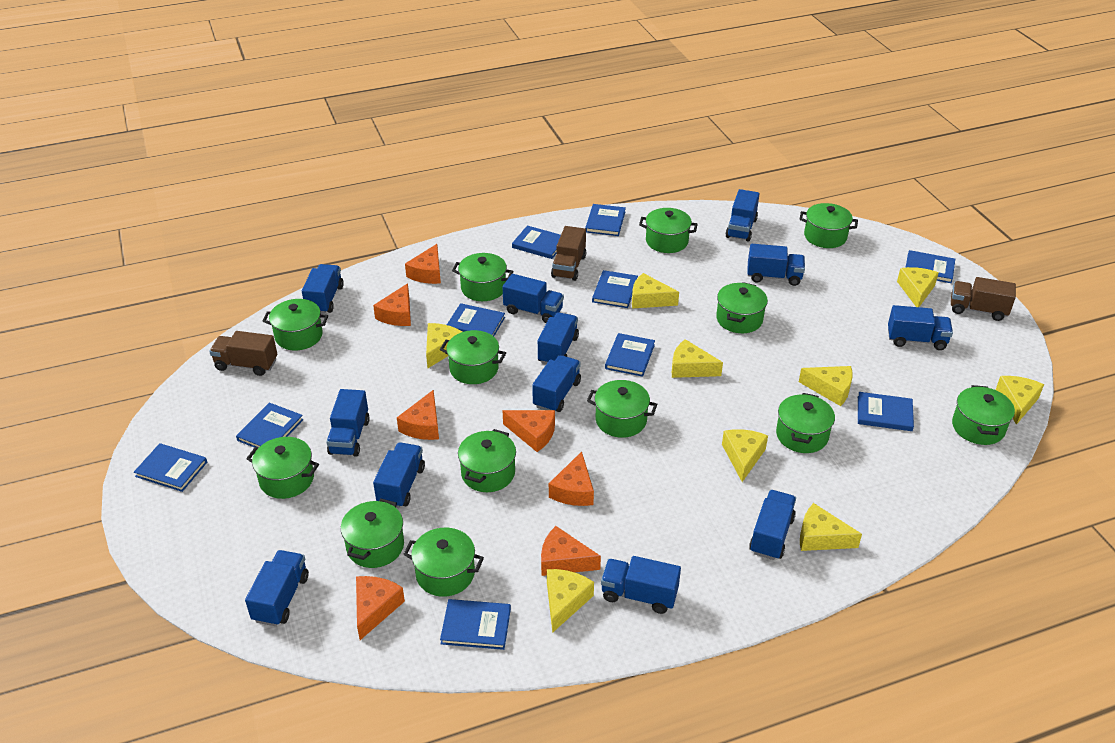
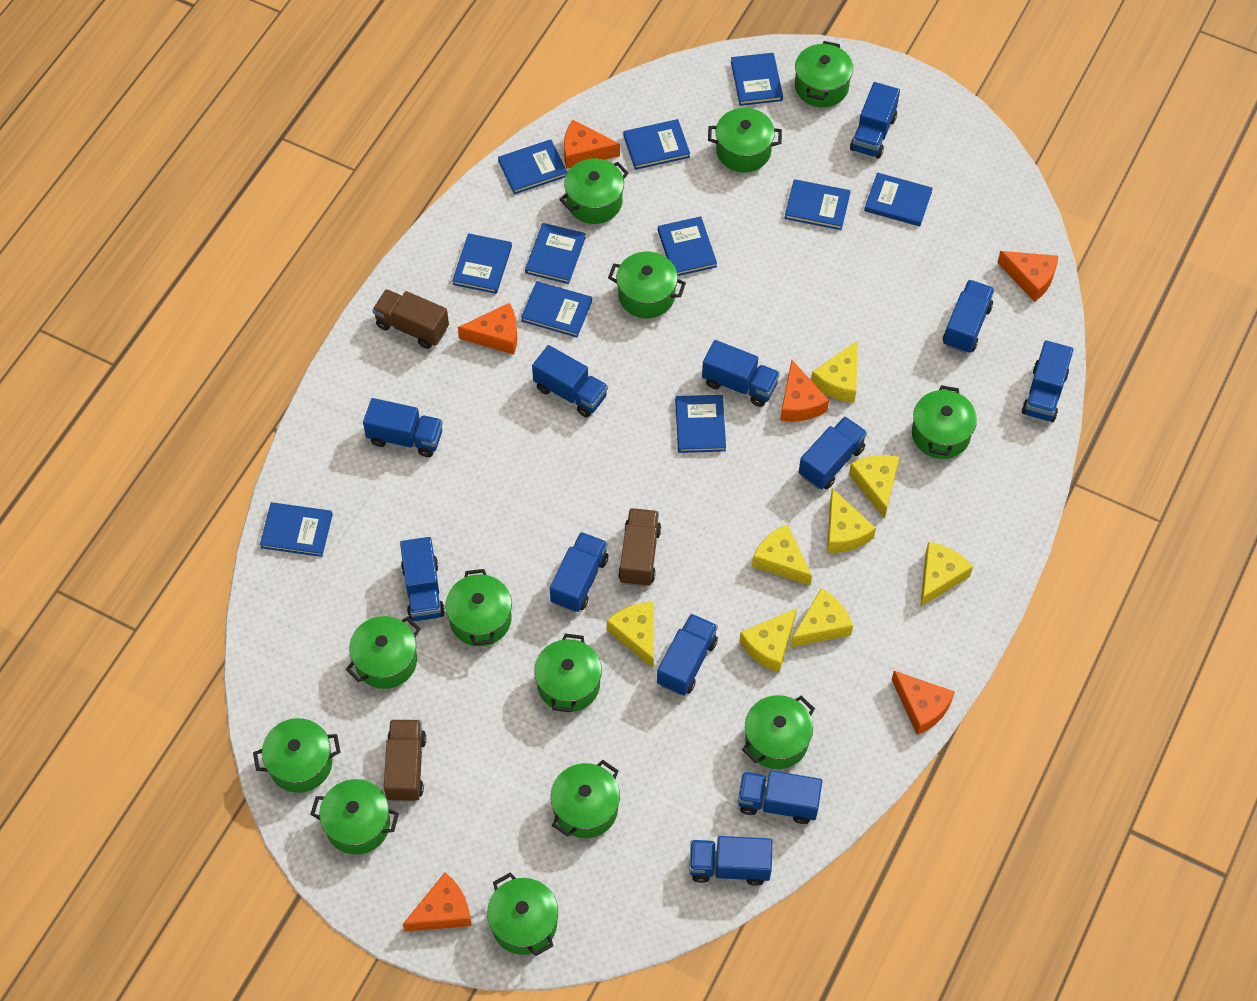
blue book: 10 -> 11
orange cheese: 7 -> 6
yellow cheese: 9 -> 8

